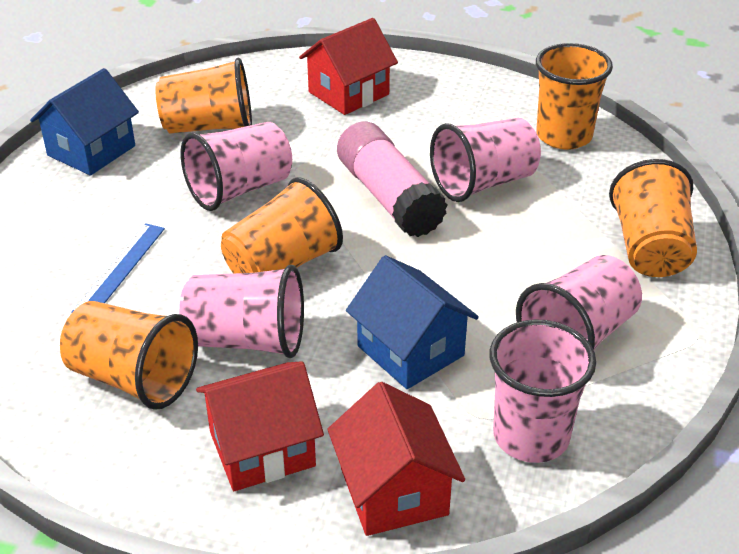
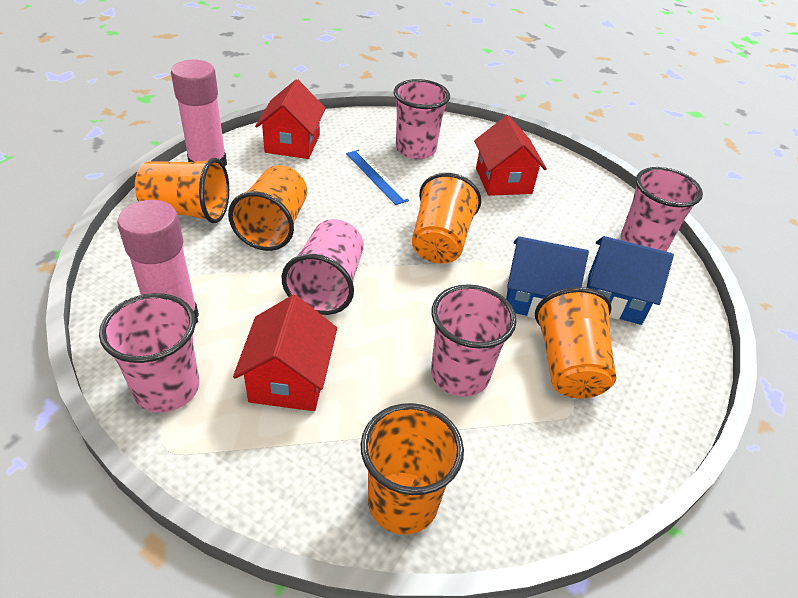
pink glue stick: 1 -> 2

